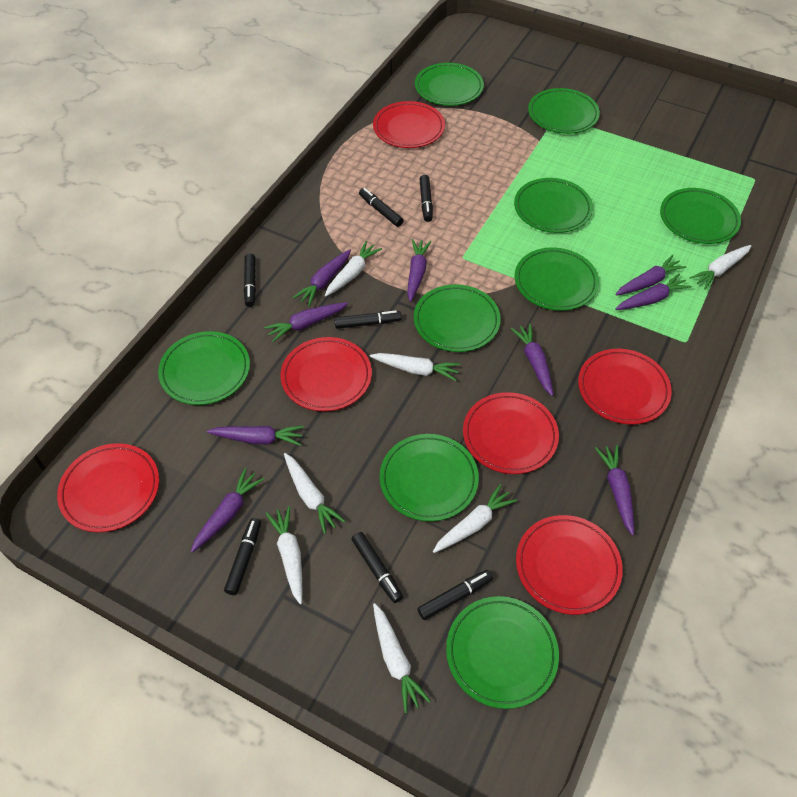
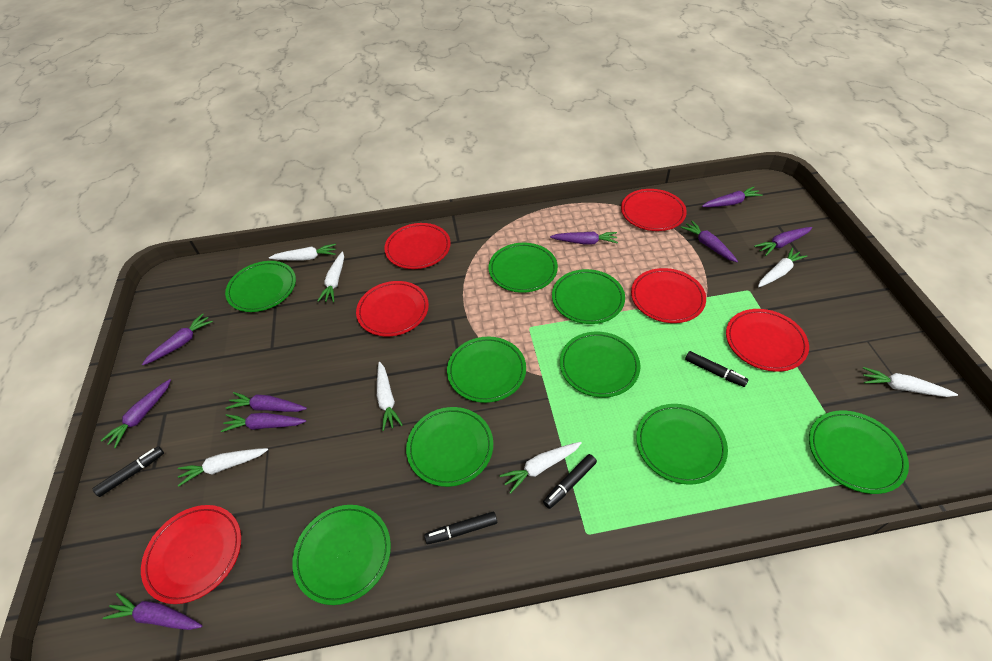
black marker: 7 -> 4

